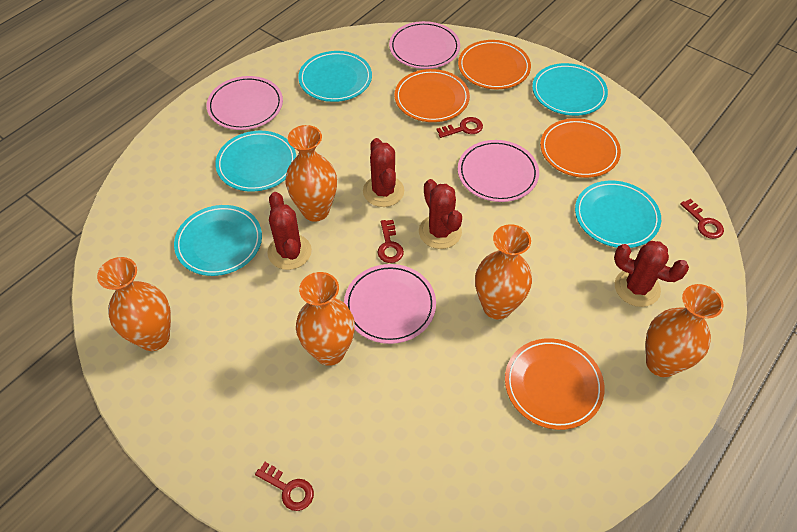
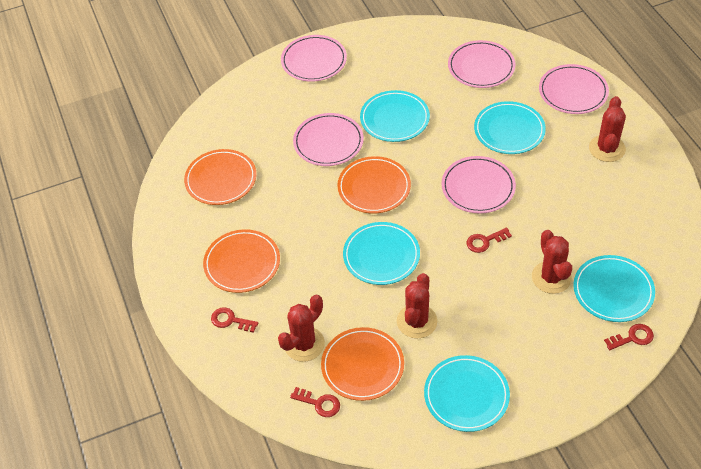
orange vase: 5 -> 0
pink plate: 4 -> 5

